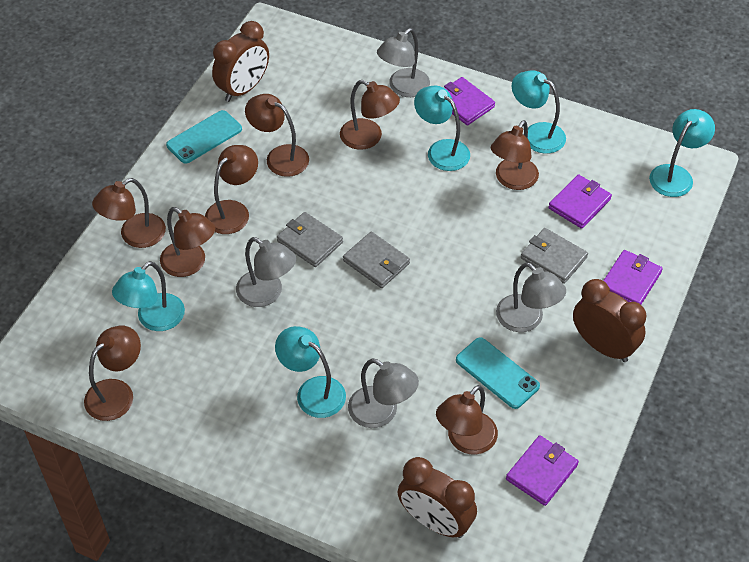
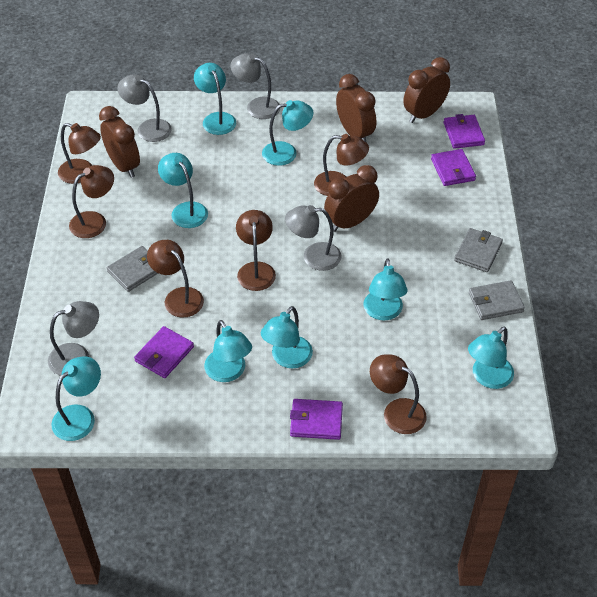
brown clock: 3 -> 4
brown lamp: 8 -> 6
turquoise lamp: 5 -> 8
turquoise phone: 2 -> 0

